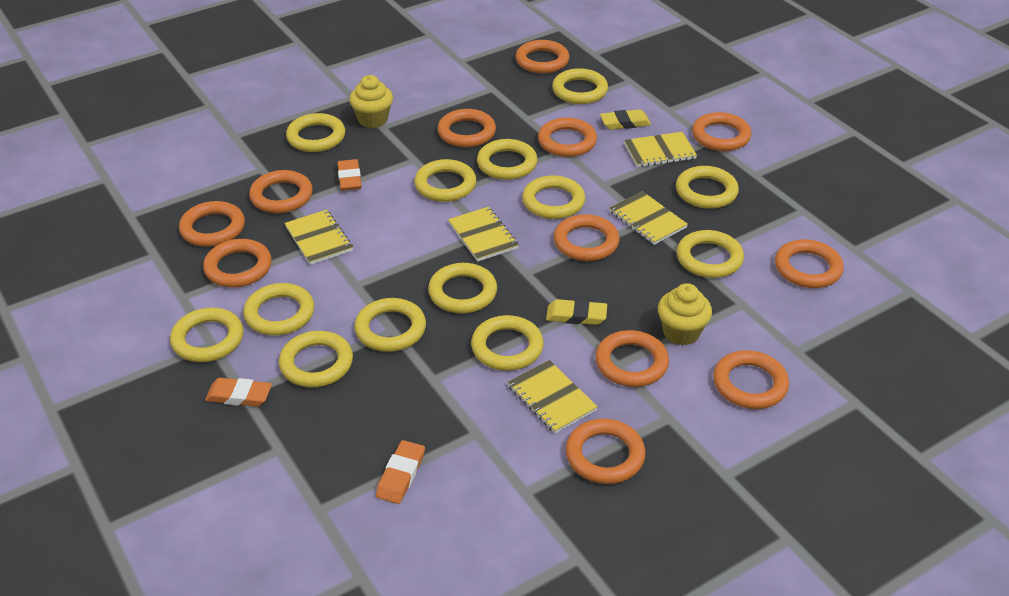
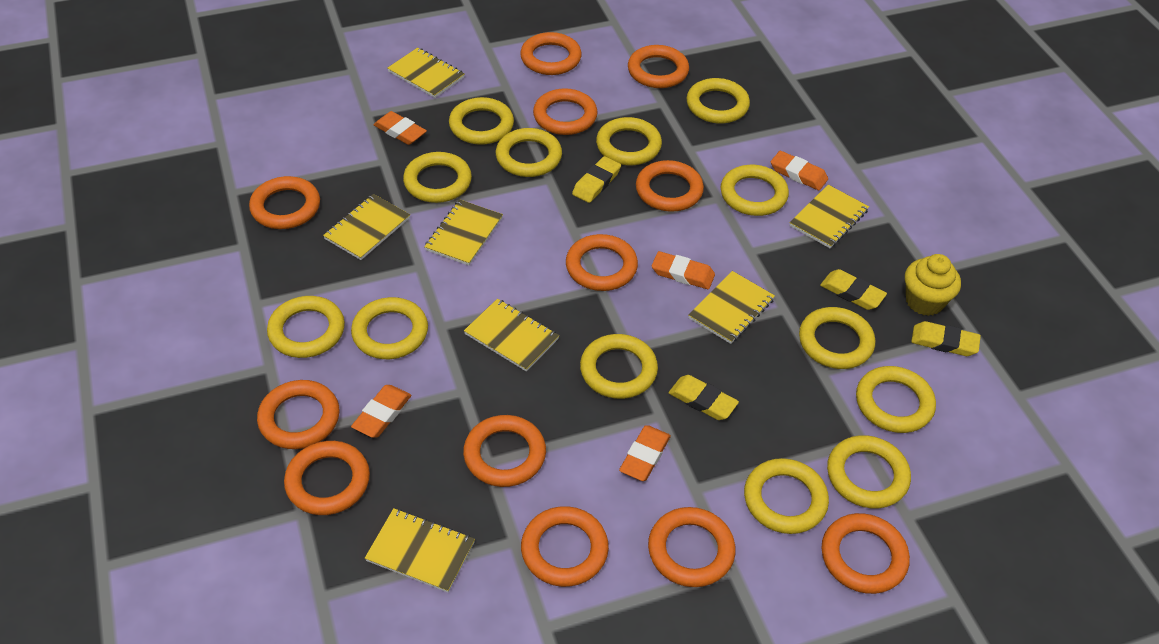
orange eraser: 3 -> 5
yellow cupcake: 2 -> 1
yellow eraser: 2 -> 4
yellow notebook: 5 -> 7

